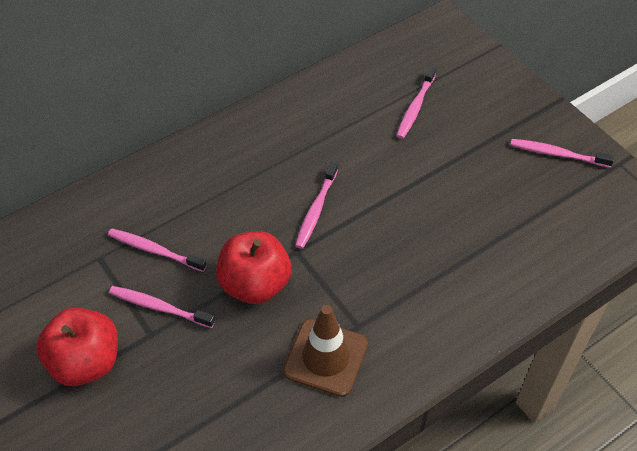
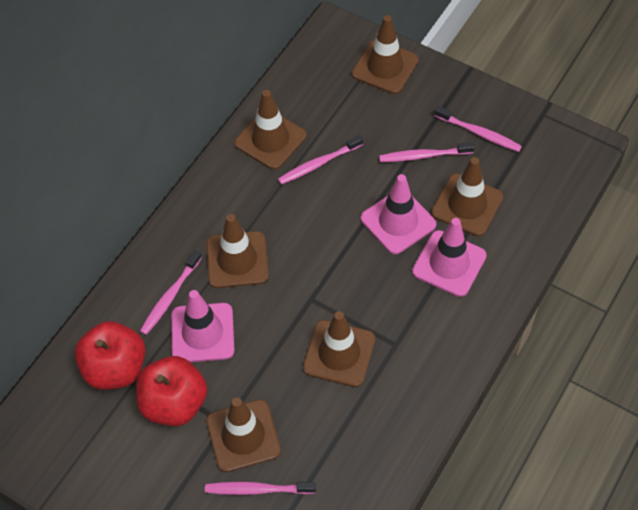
brown traffic cone: 1 -> 6
pink traffic cone: 0 -> 3

